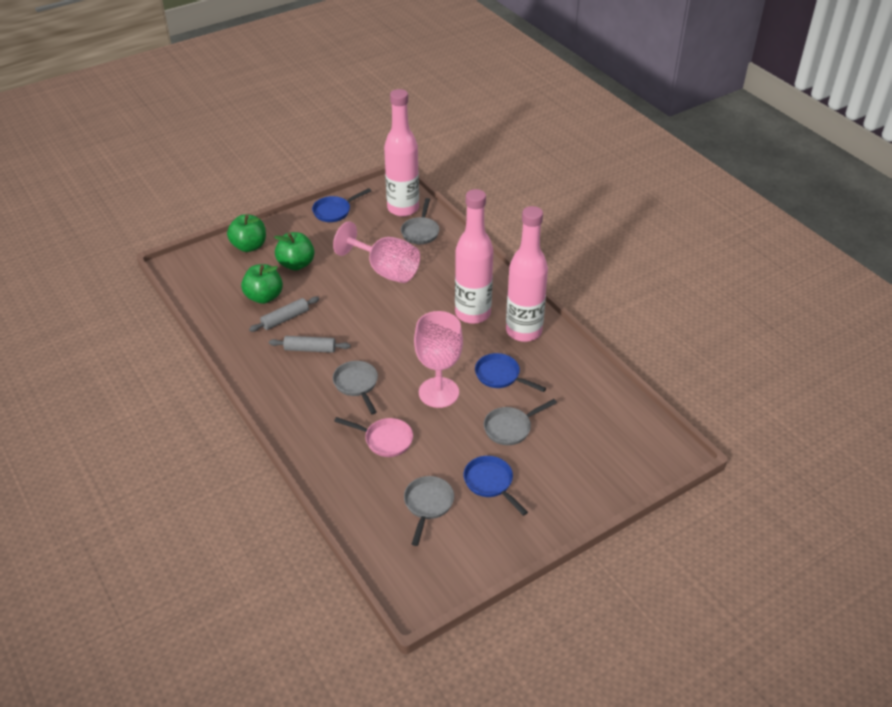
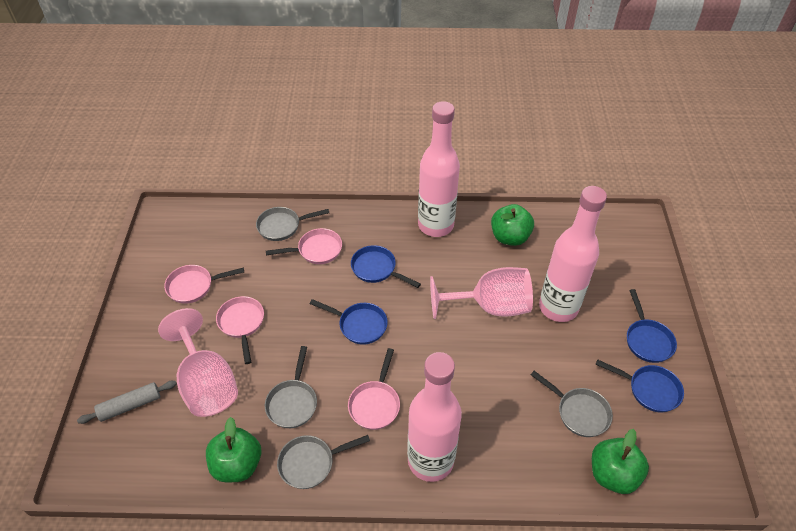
blue pan: 3 -> 4
grey rolling pin: 2 -> 1
pink pan: 1 -> 4

